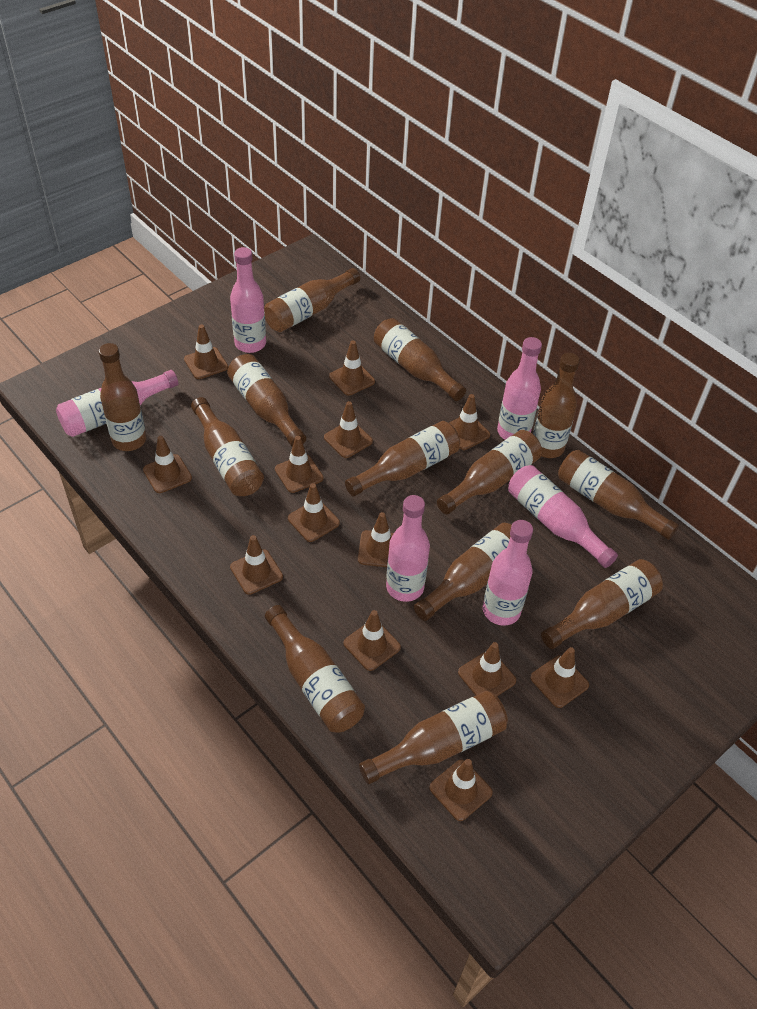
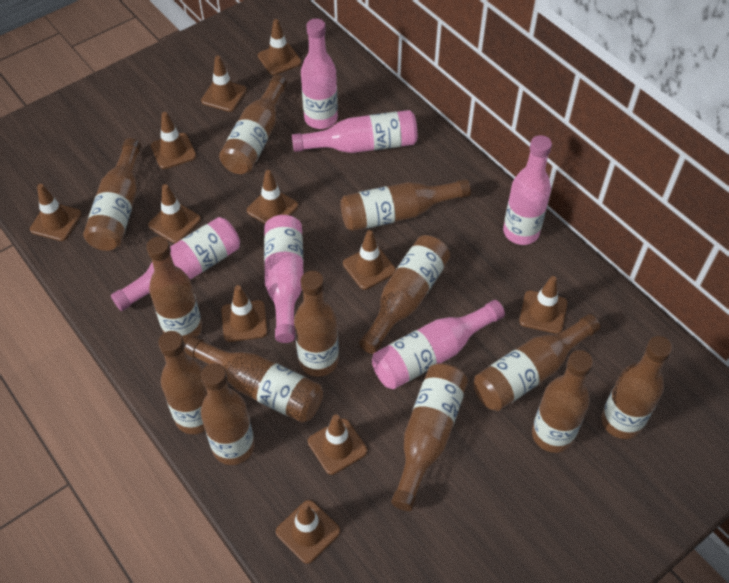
brown traffic cone: 13 -> 11

